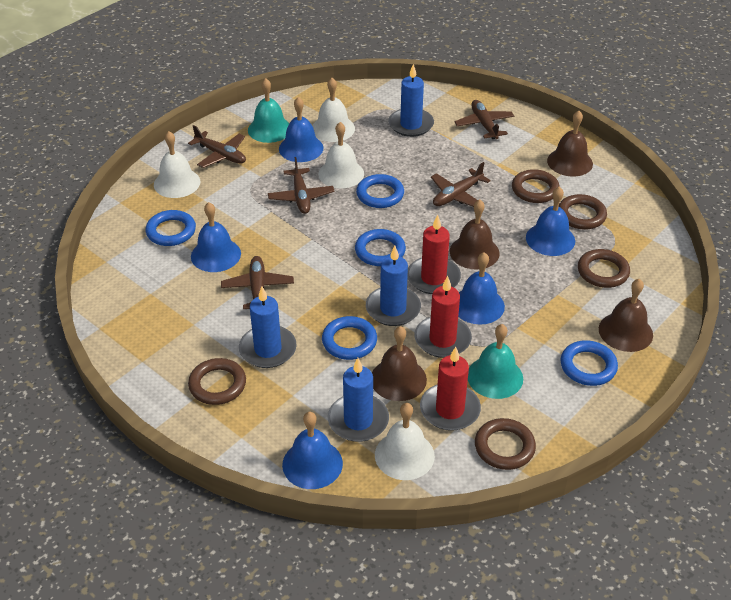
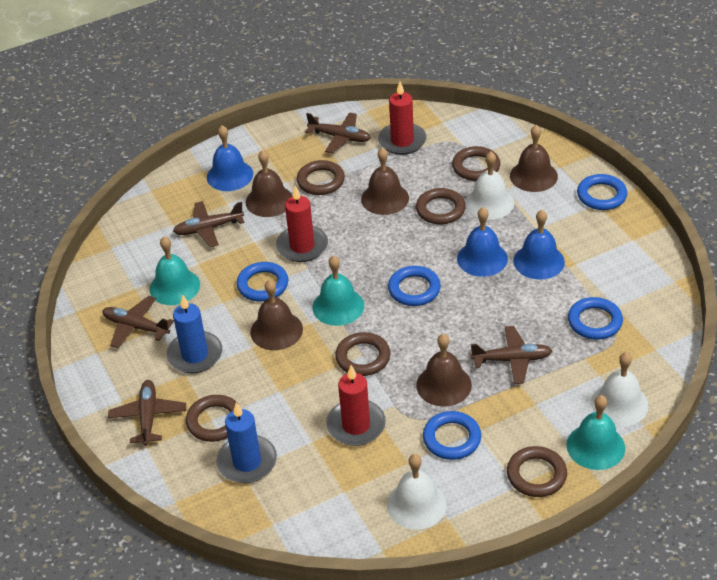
blue bell: 5 -> 3
blue candle: 4 -> 2
brown bell: 4 -> 5
brown ring: 5 -> 6
turquoise bell: 2 -> 3
white bell: 4 -> 3

